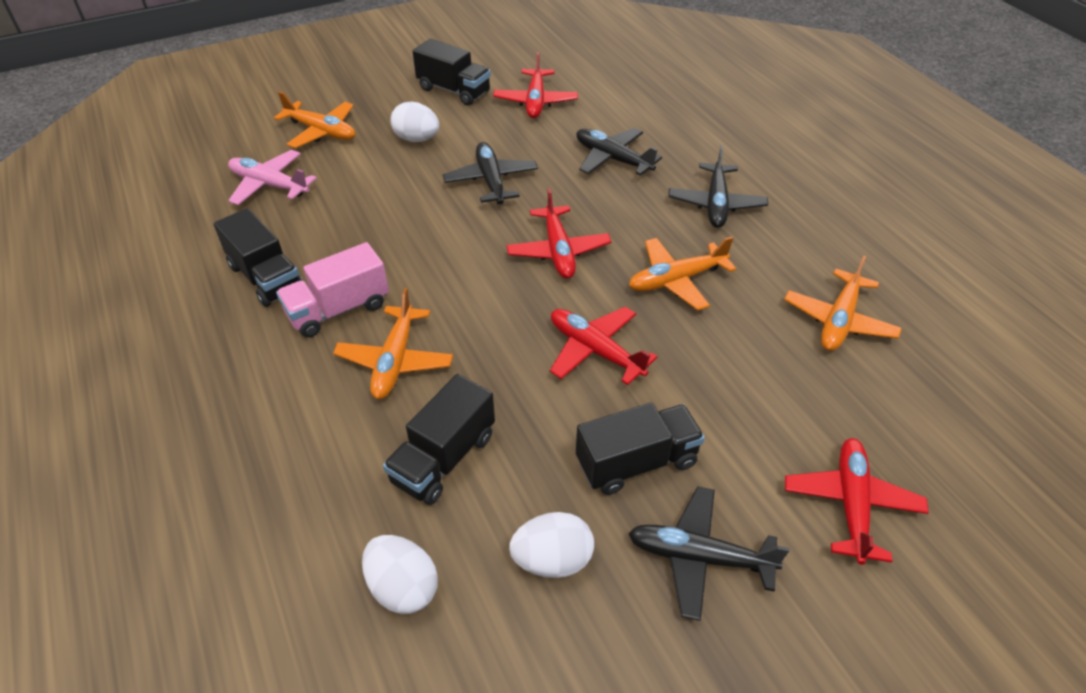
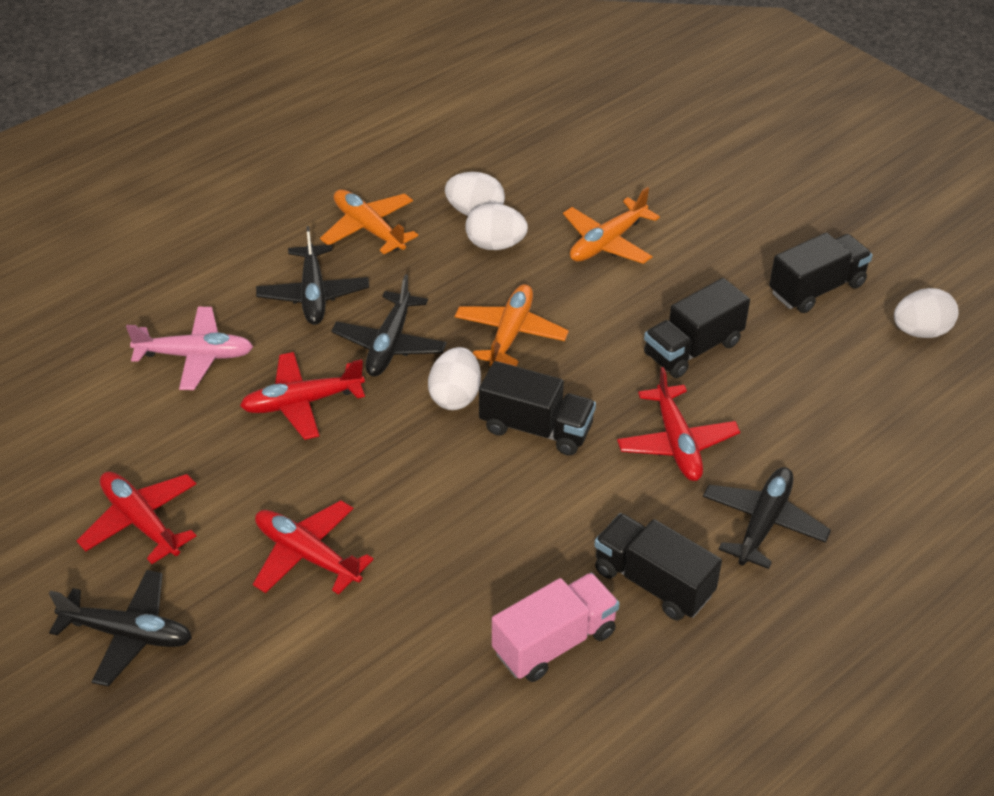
orange plane: 4 -> 3
white egg: 3 -> 4

